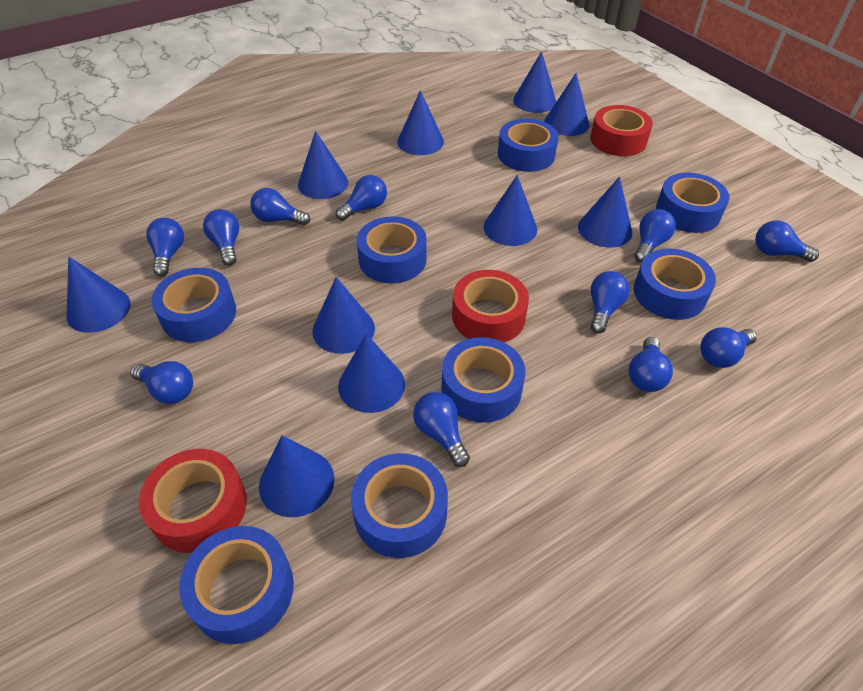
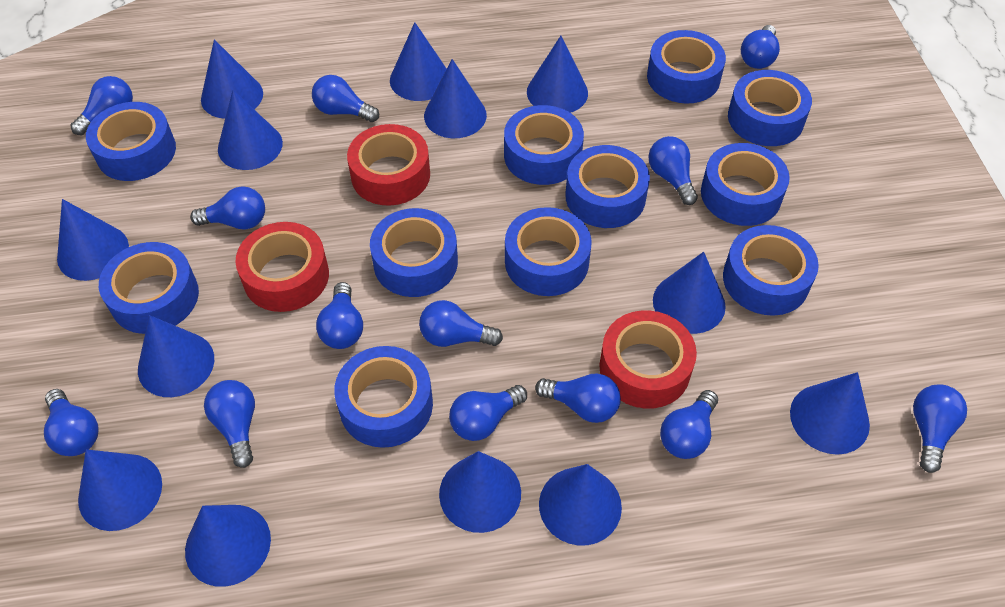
blue cone: 10 -> 13
blue light bulb: 11 -> 13
blue tape: 8 -> 11

